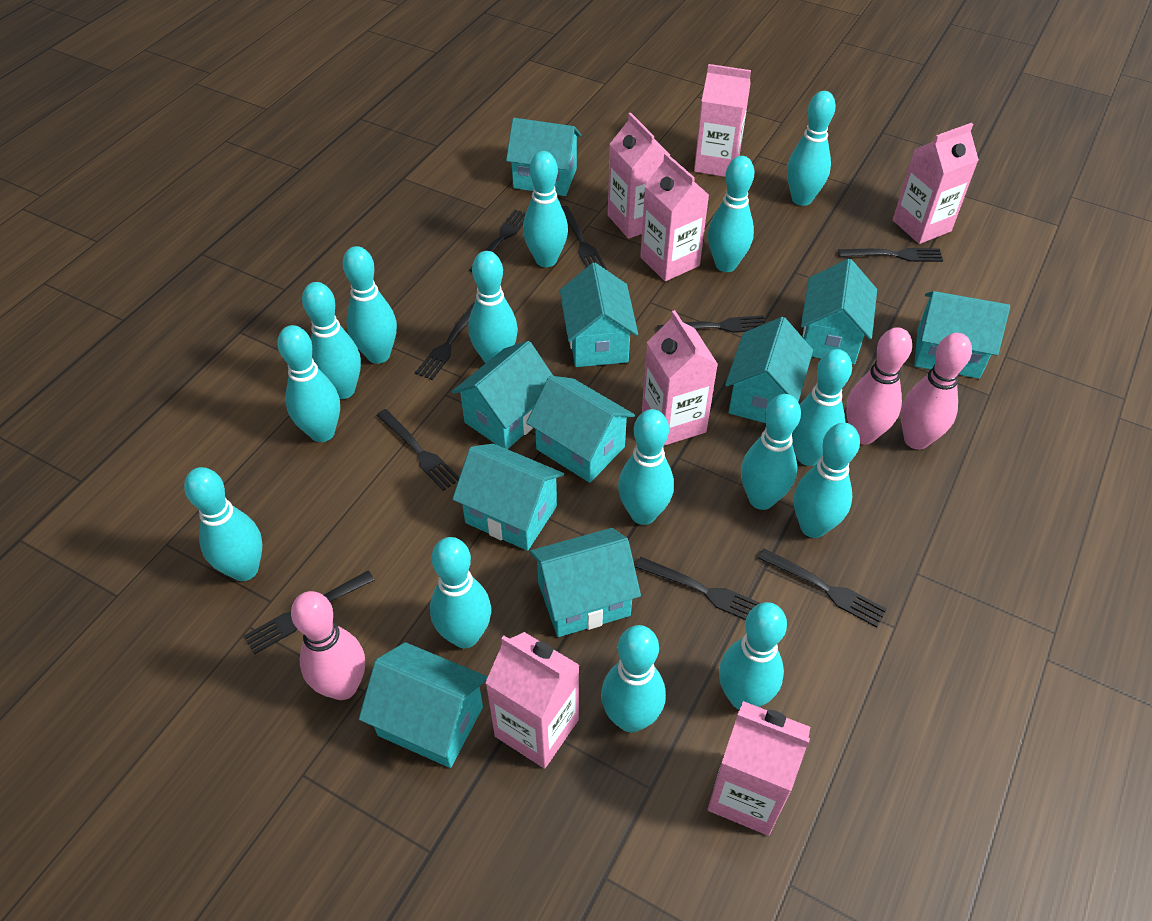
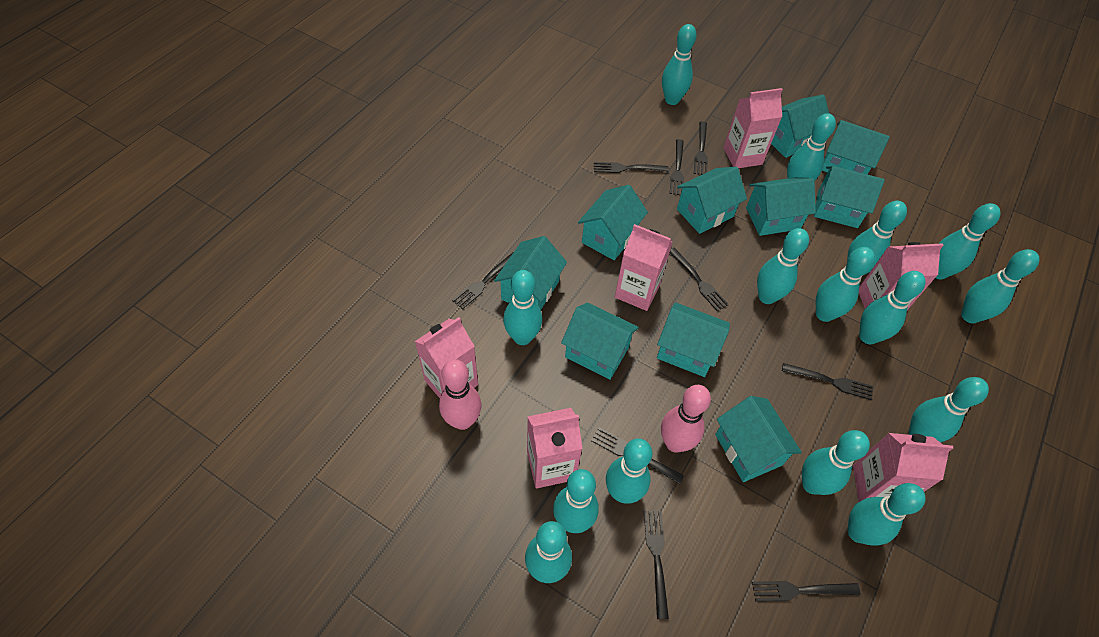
pink bowling pin: 3 -> 2
pink carton: 7 -> 6

